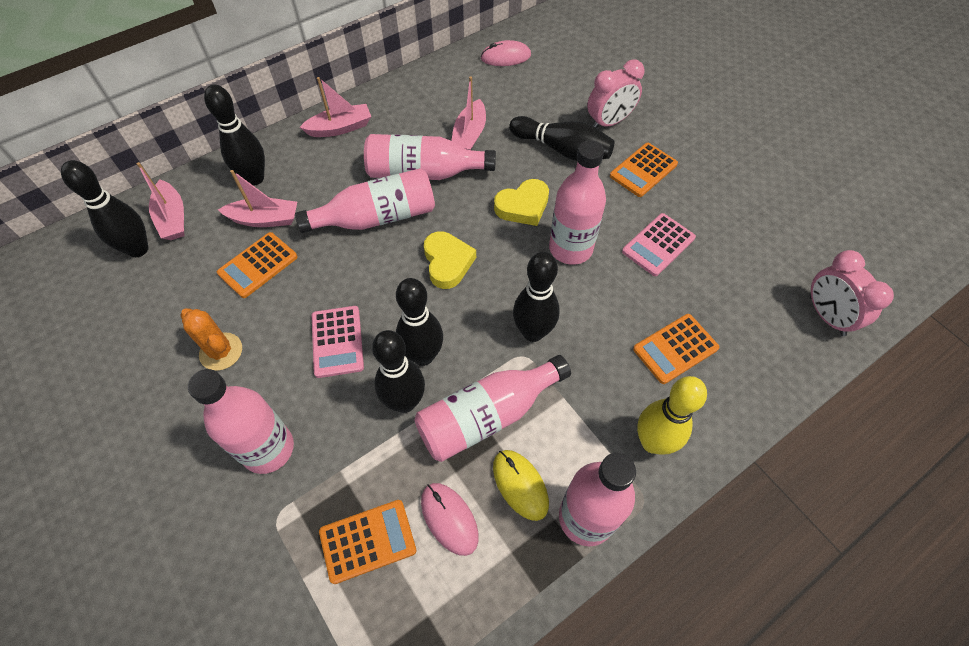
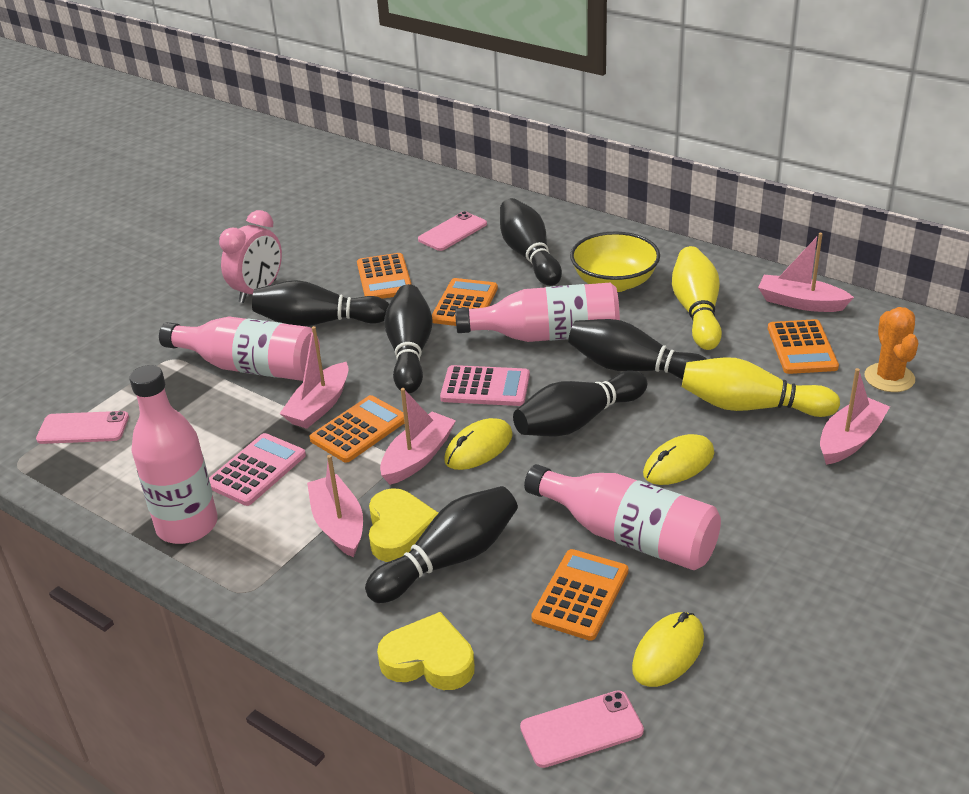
orange calculator: 4 -> 5
pink boat: 4 -> 5
pink bottle: 6 -> 4
pink clock: 2 -> 1
pink mouse: 2 -> 0
pink phone: 0 -> 3
yellow bowl: 0 -> 1
yellow bowling pin: 1 -> 2
yellow mouse: 1 -> 3

